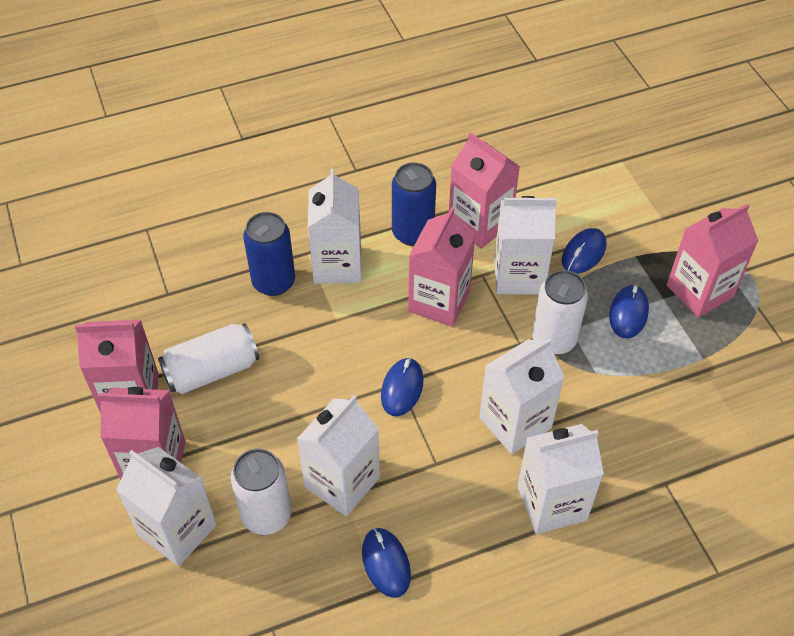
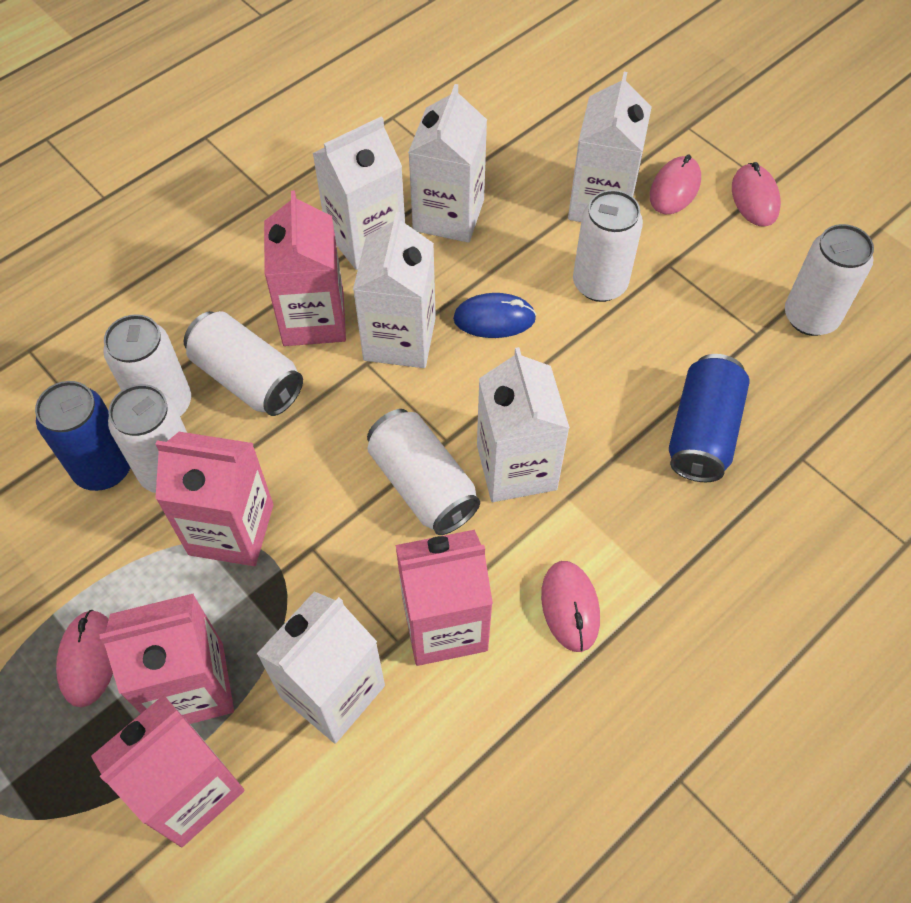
blue mouse: 4 -> 1
pink mouse: 0 -> 4
white can: 3 -> 6

